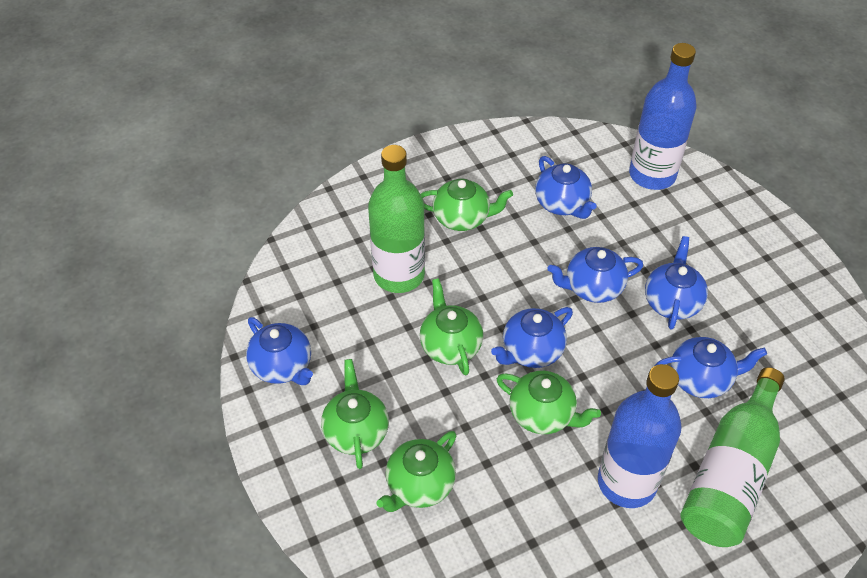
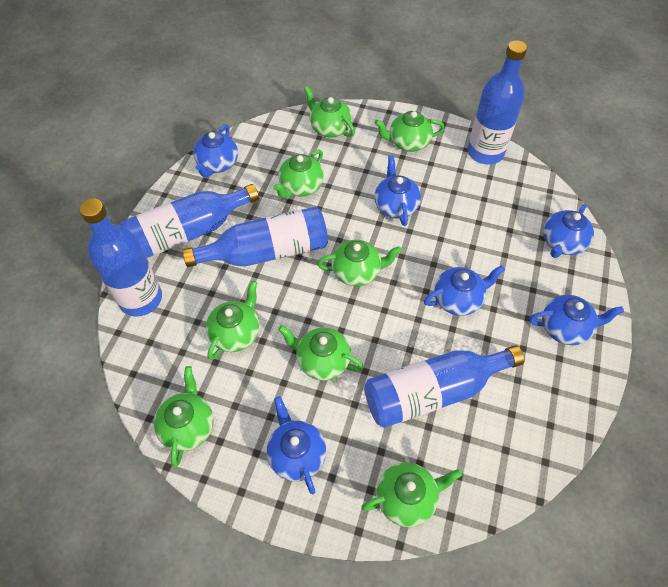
blue bottle: 2 -> 5
green bottle: 2 -> 0
green teapot: 5 -> 8

